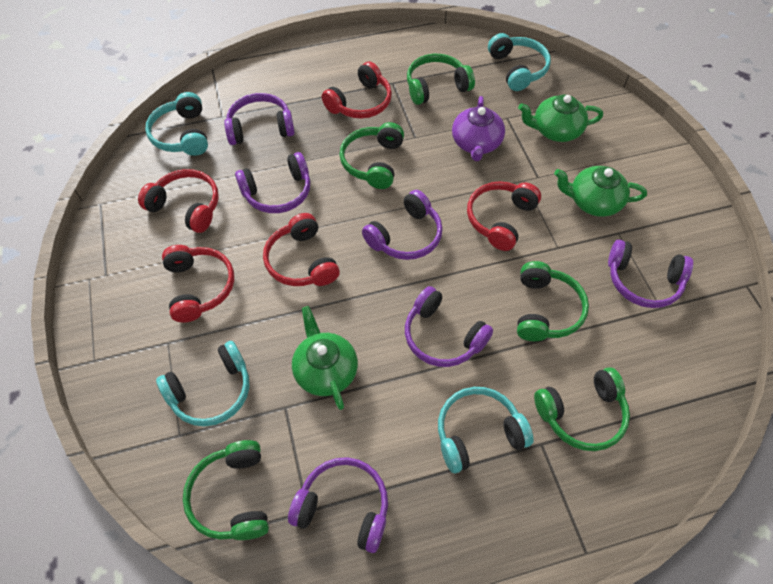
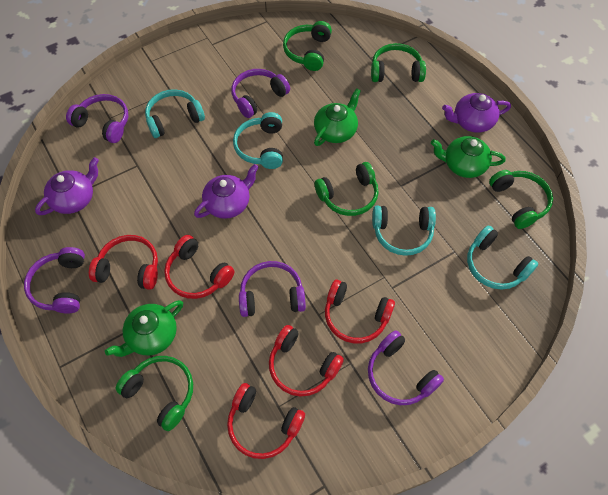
purple headphones: 6 -> 5
purple teapot: 1 -> 3

